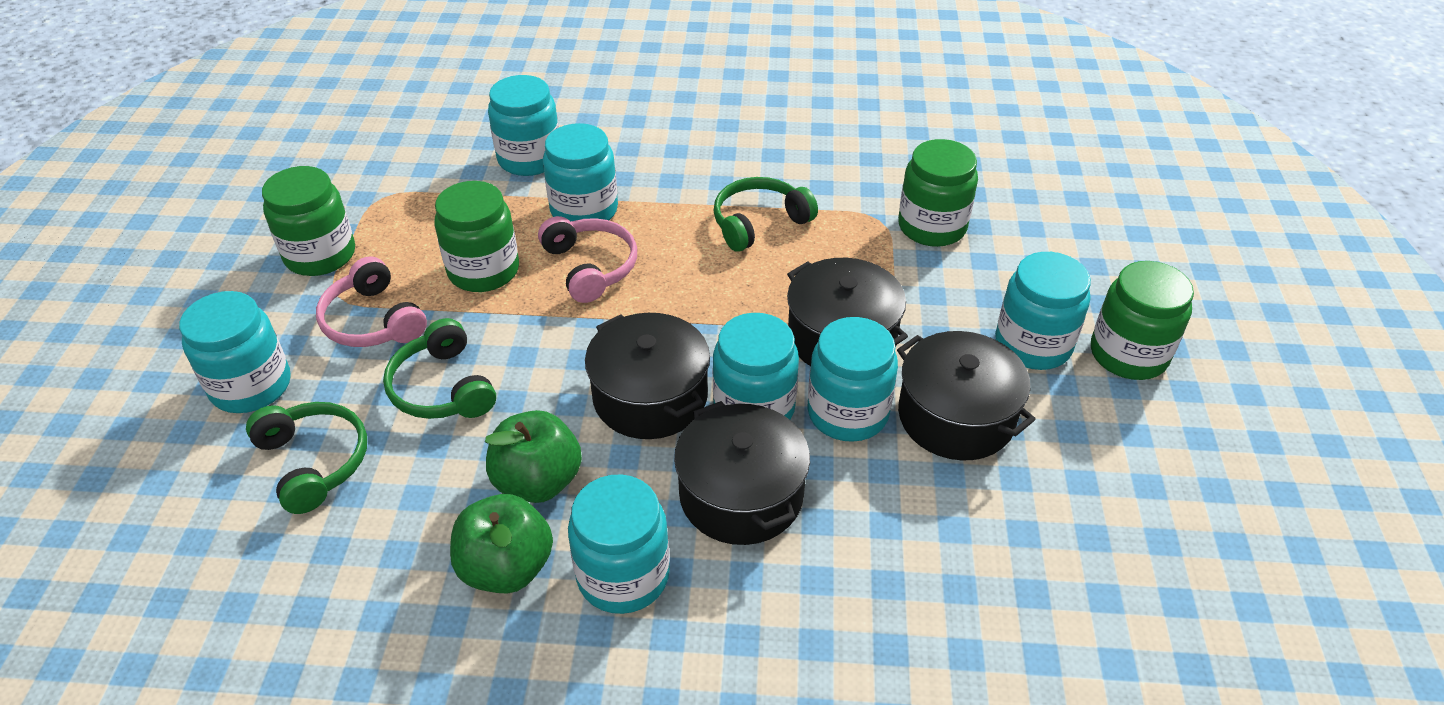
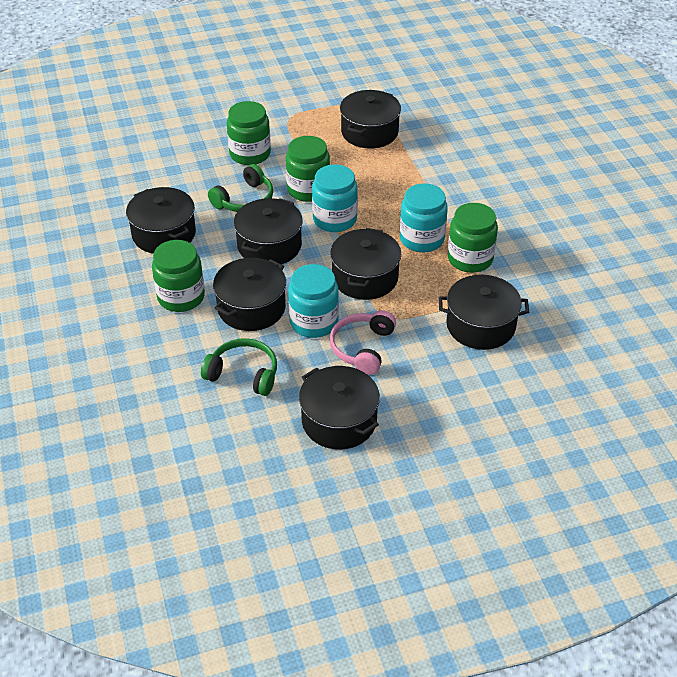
black pot: 4 -> 7
green apple: 2 -> 0
green headphones: 3 -> 2
pink headphones: 2 -> 1
turquoise jar: 7 -> 3

